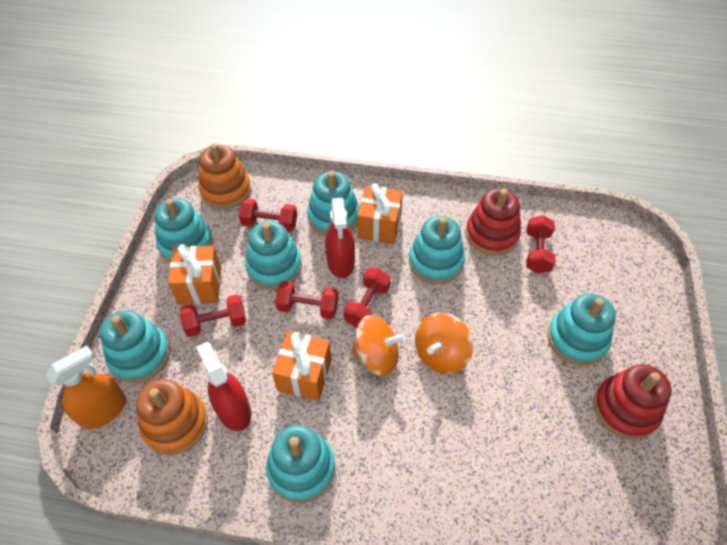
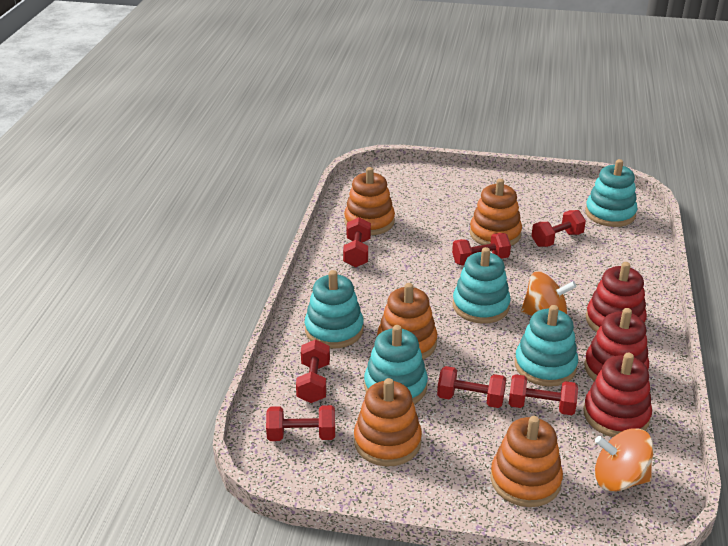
orange gift: 3 -> 0
orange spray bottle: 1 -> 0
orange stacking toy: 2 -> 5
red dumbbell: 5 -> 7
red spray bottle: 2 -> 0
red stacking toy: 2 -> 3
turquoise stacking toy: 7 -> 5

